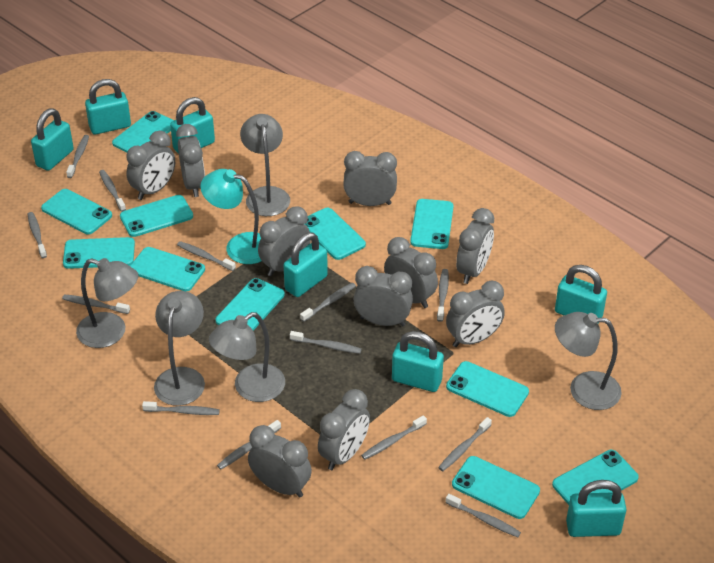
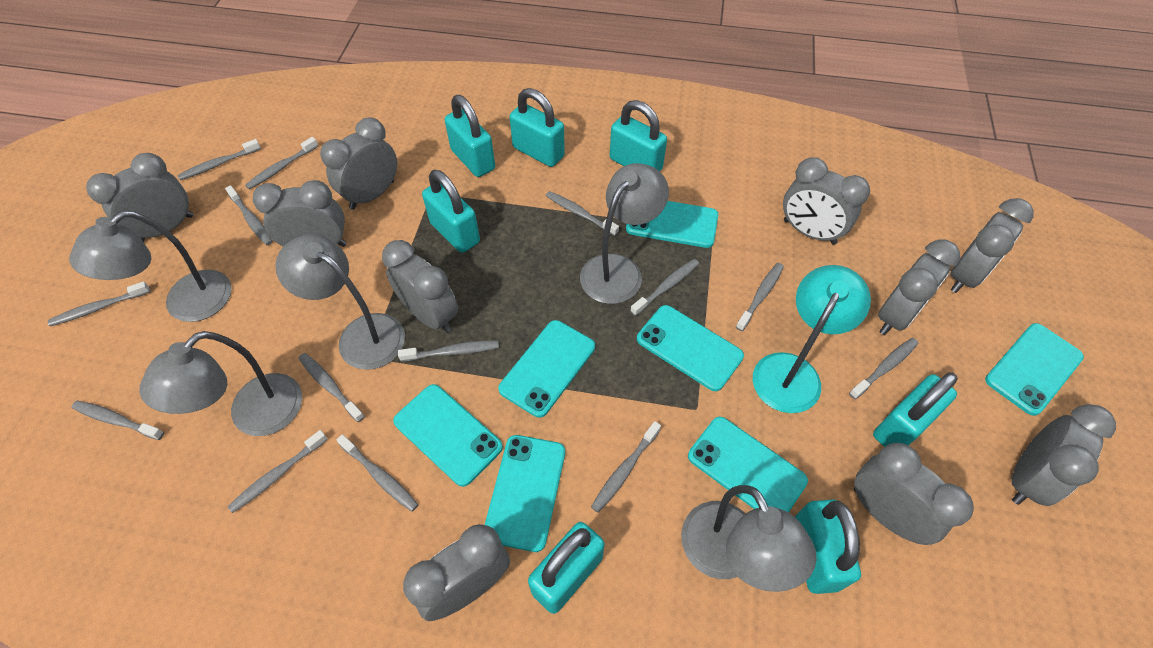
grey toothbrush: 13 -> 14
turquoise phone: 11 -> 7

